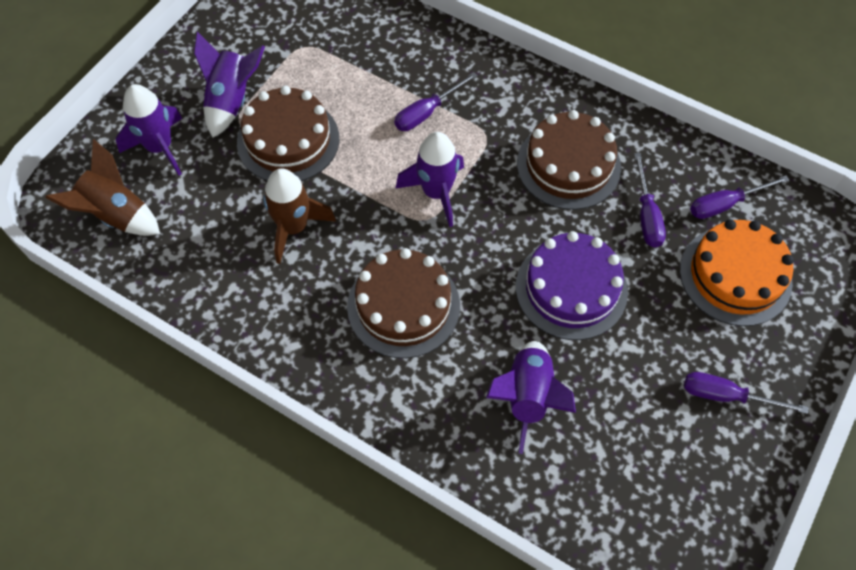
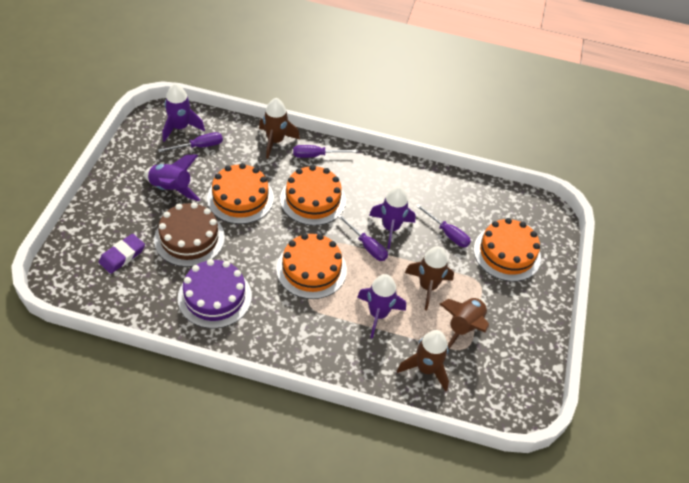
brown cake: 3 -> 1
brown rocket: 2 -> 4
orange cake: 1 -> 4
purple eraser: 0 -> 1

